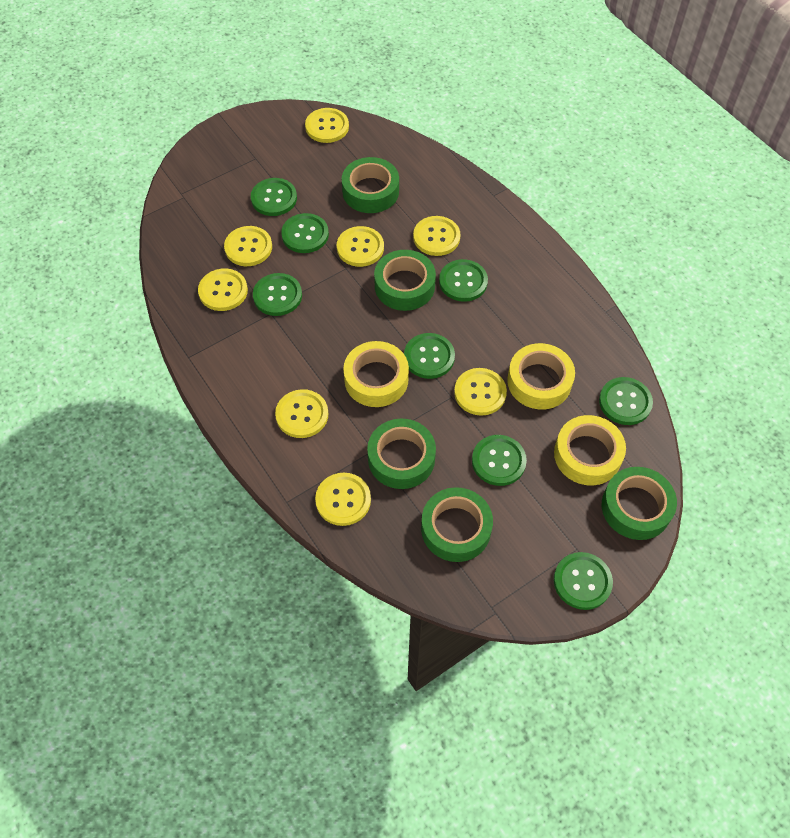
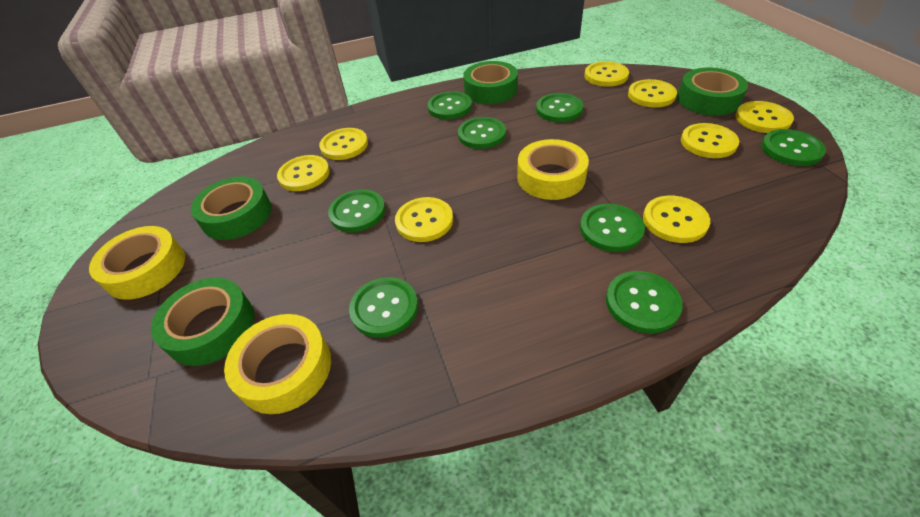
green tape: 5 -> 4

